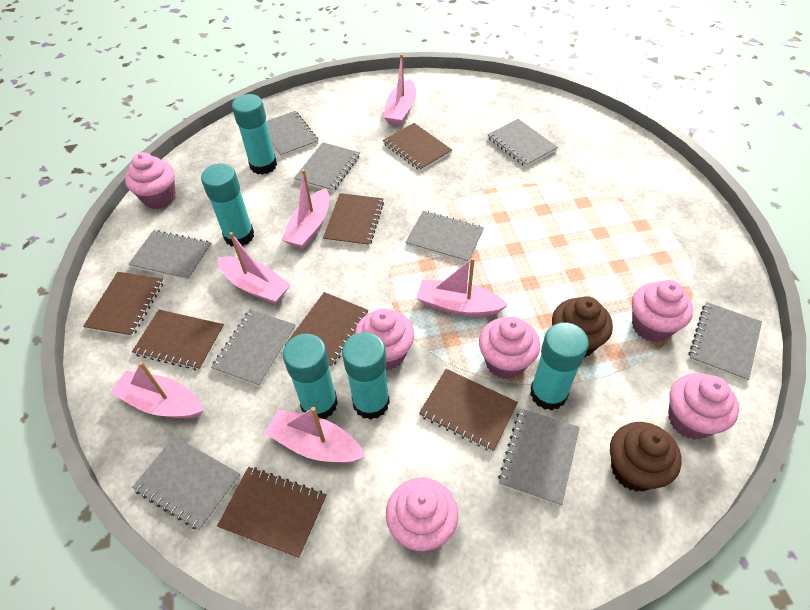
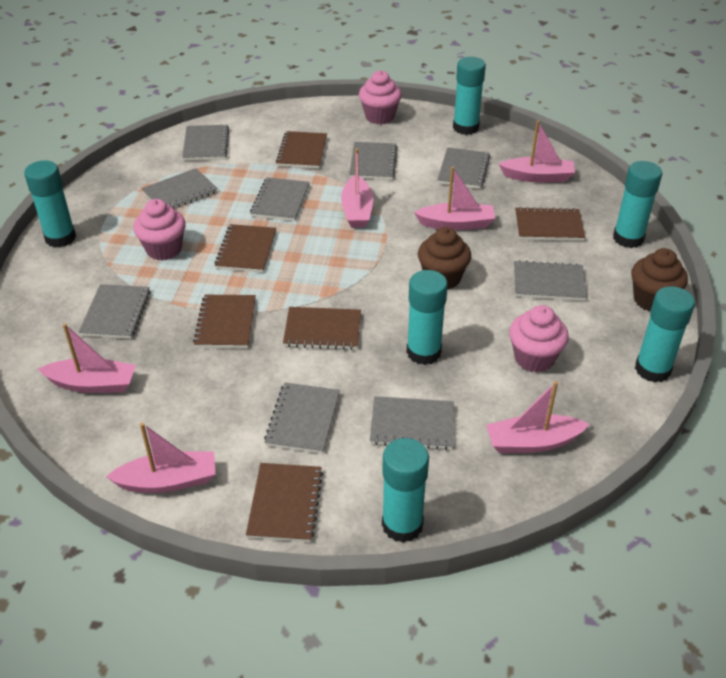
brown notebook: 7 -> 6
pink cupcake: 6 -> 3
turquoise glue stick: 5 -> 6

